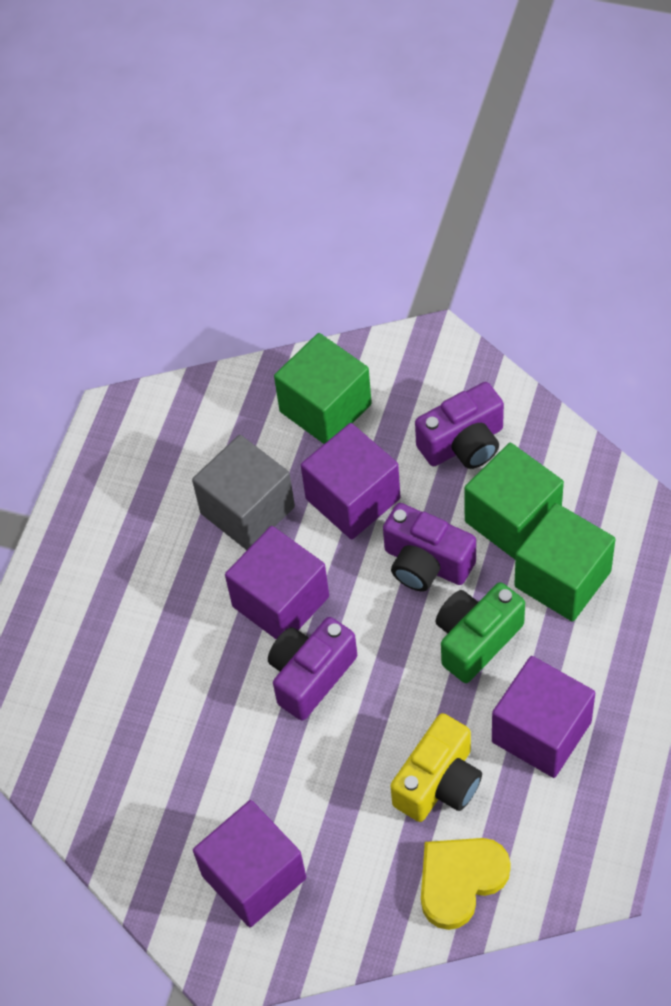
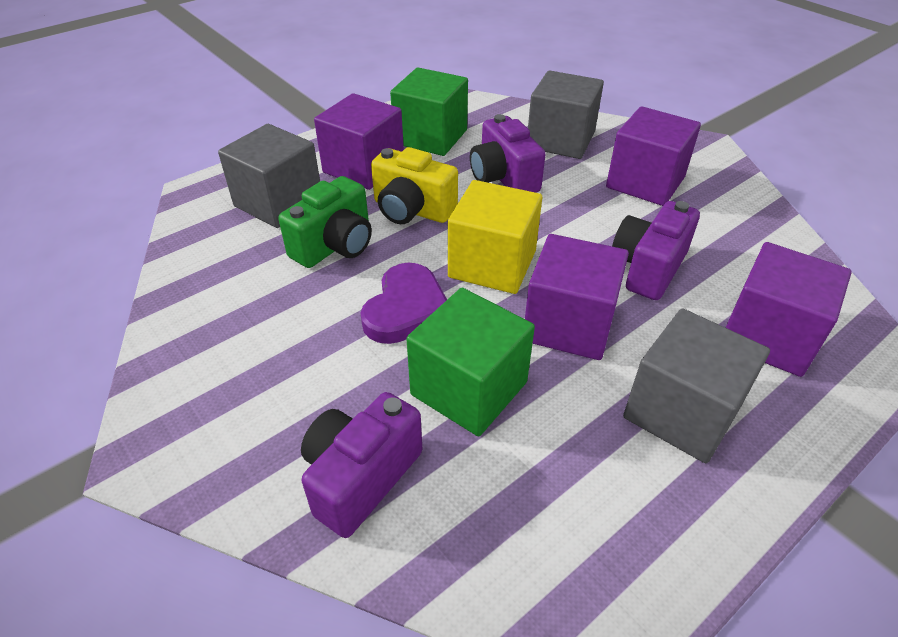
green cube: 3 -> 2
grey cube: 1 -> 3
purple heart: 0 -> 1
yellow cube: 0 -> 1
yellow heart: 1 -> 0

